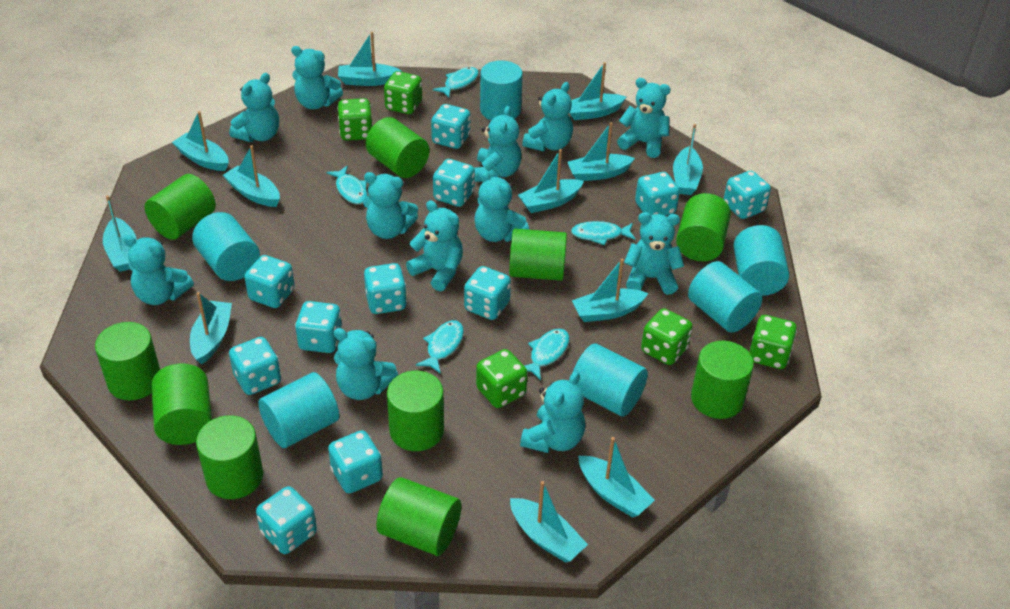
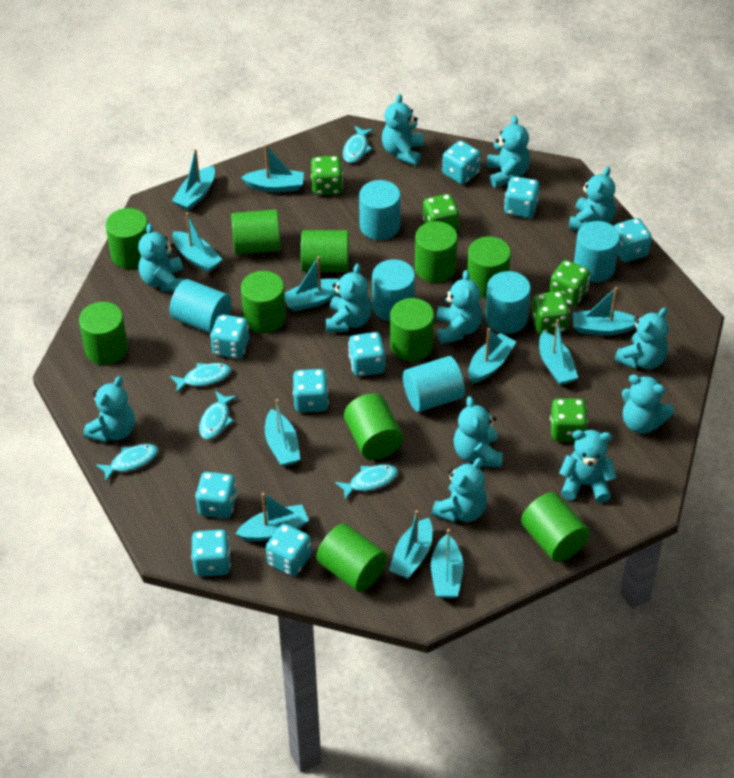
green cylinder: 10 -> 11
turquoise boat: 12 -> 11
turquoise dice: 11 -> 9

